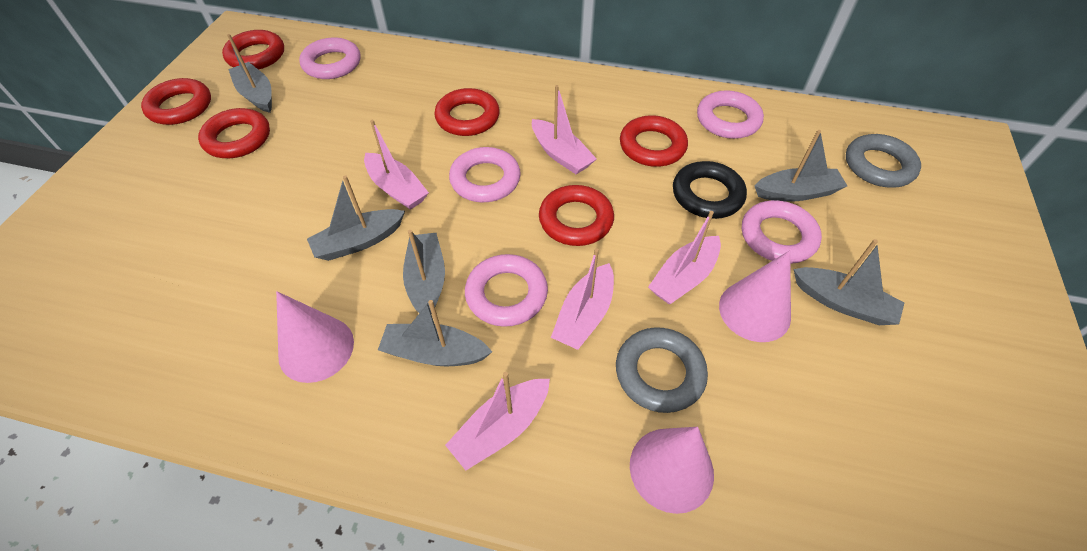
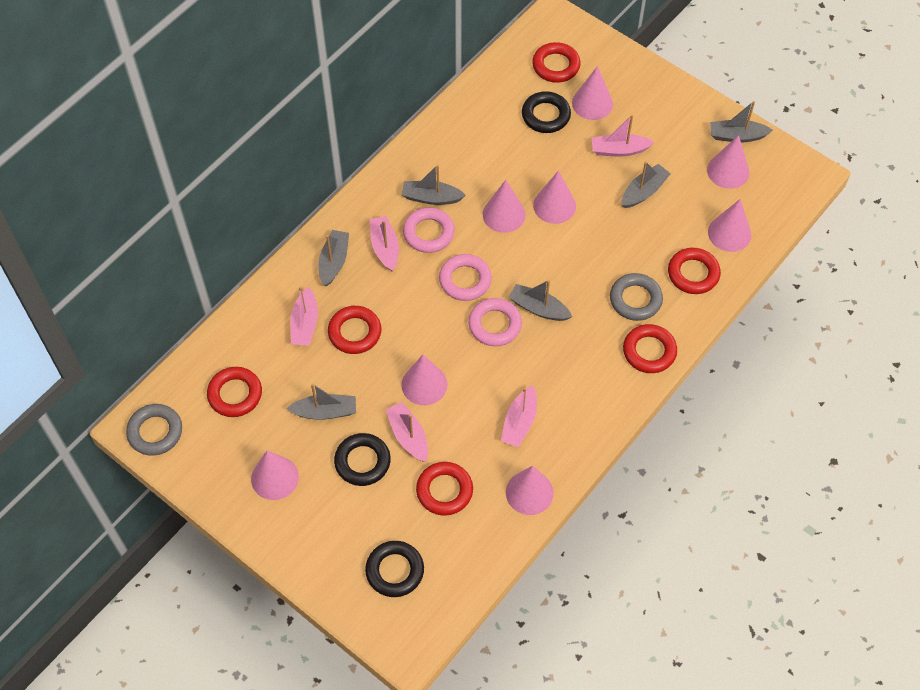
black ring: 1 -> 3
pink cone: 3 -> 8
pink ring: 5 -> 3

